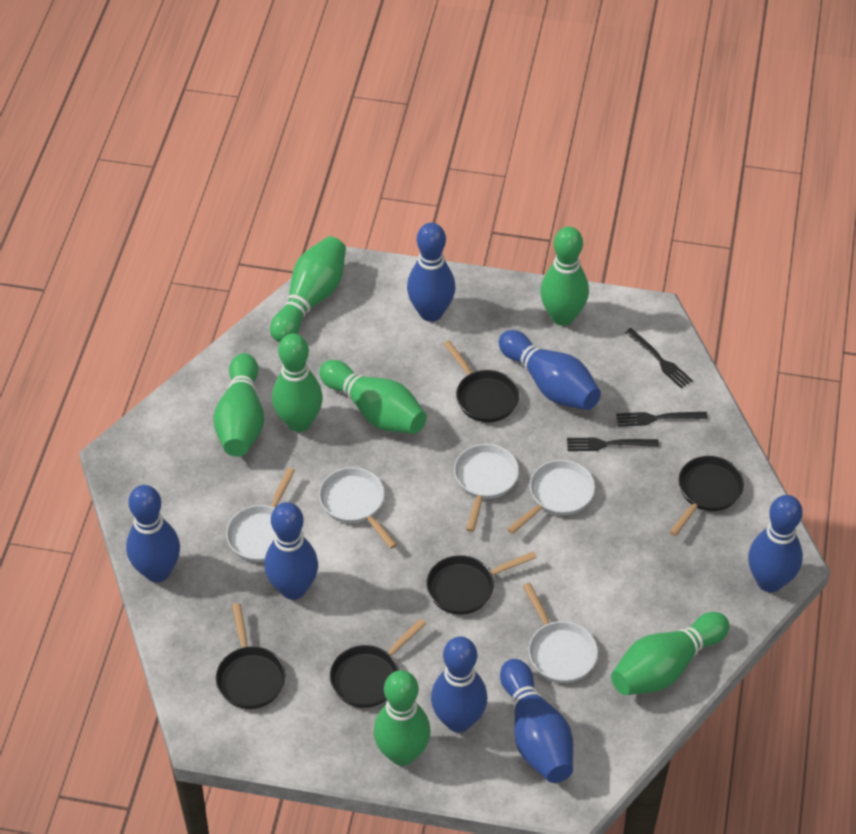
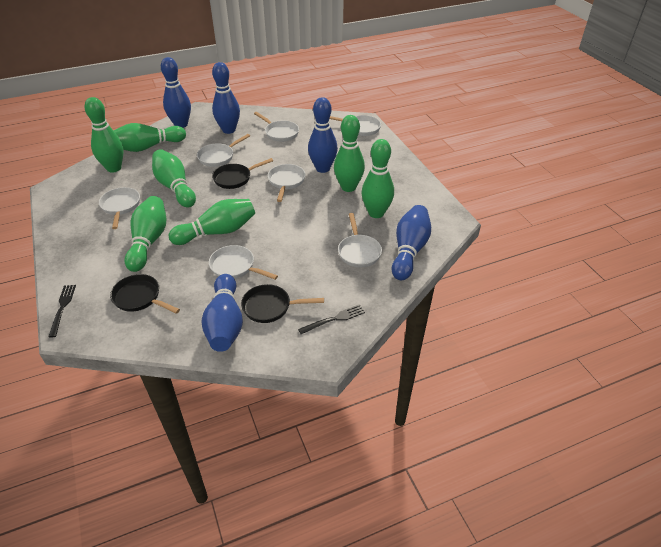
black fork: 3 -> 2
black pan: 5 -> 3
blue bowling pin: 7 -> 5
white pan: 5 -> 7

